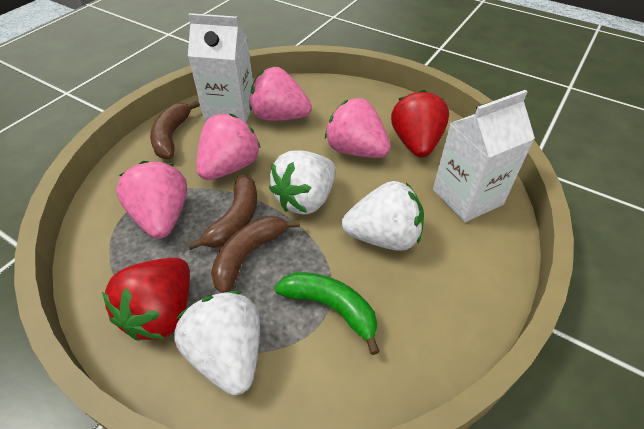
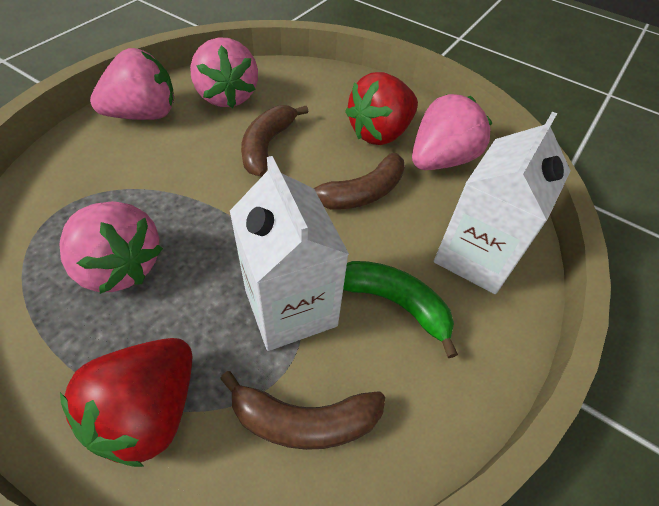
white strawberry: 3 -> 0

